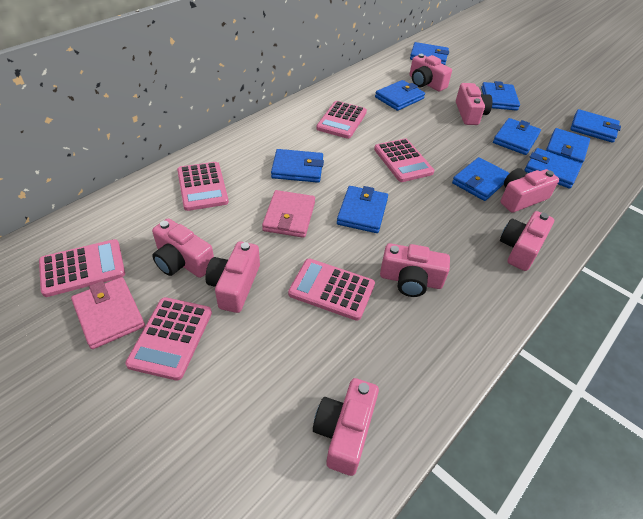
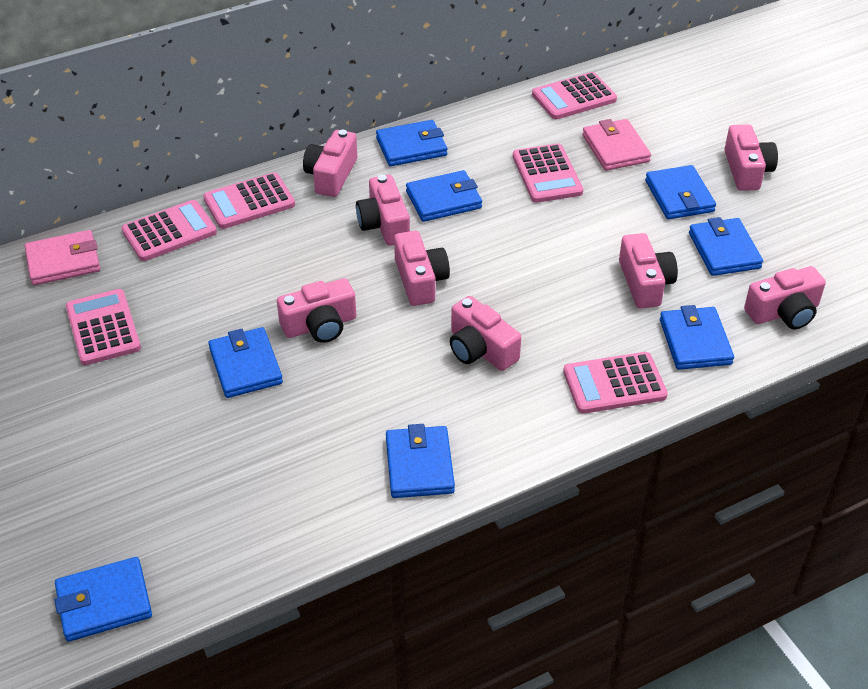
blue wallet: 10 -> 8

